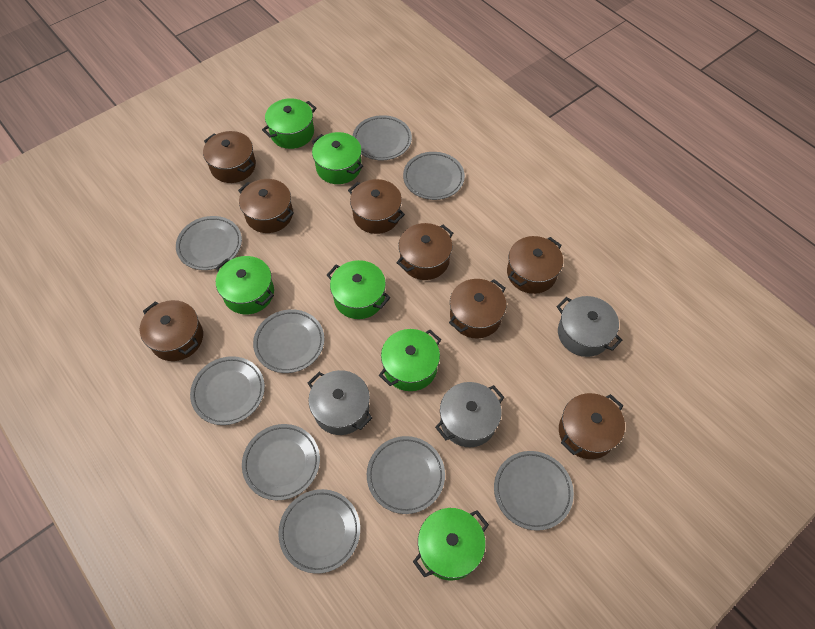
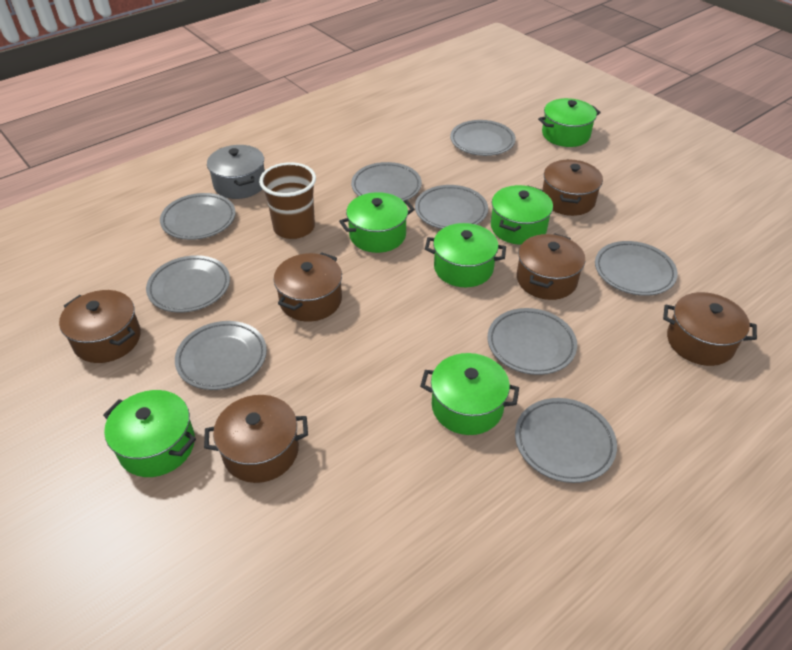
brown cup: 0 -> 1
brown pot: 8 -> 6
grey pot: 3 -> 1

